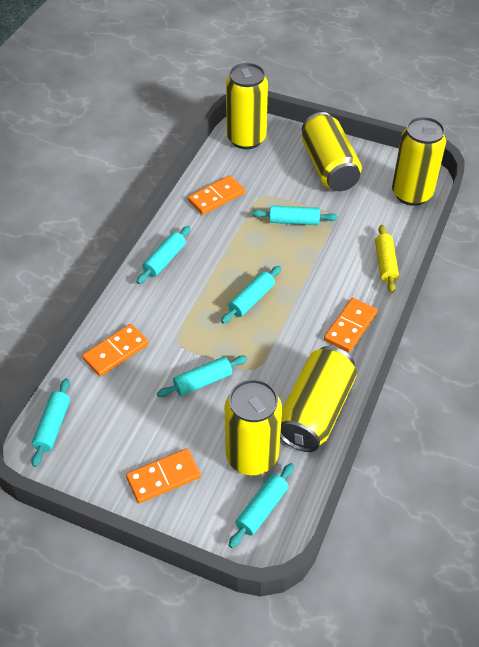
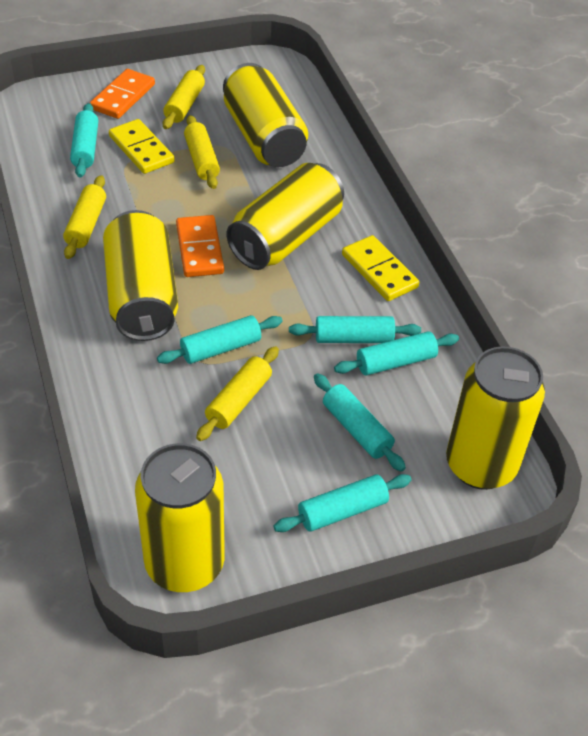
orange domino: 4 -> 2
yellow domino: 0 -> 2
yellow rolling pin: 1 -> 4

